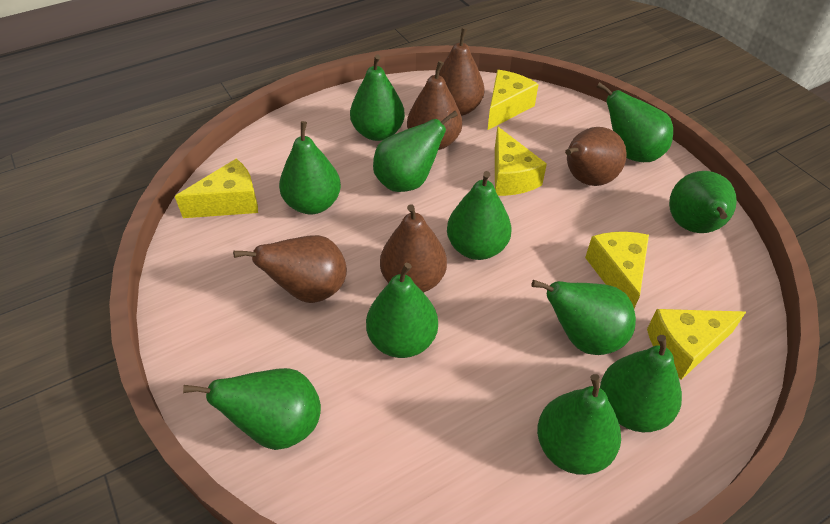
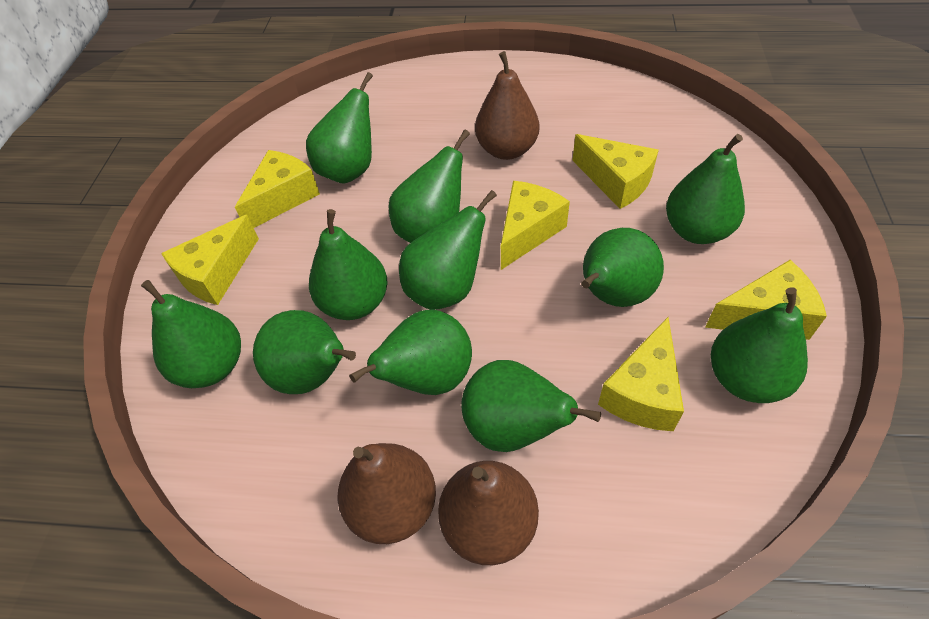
brown pear: 5 -> 3
yellow cheese: 5 -> 6

